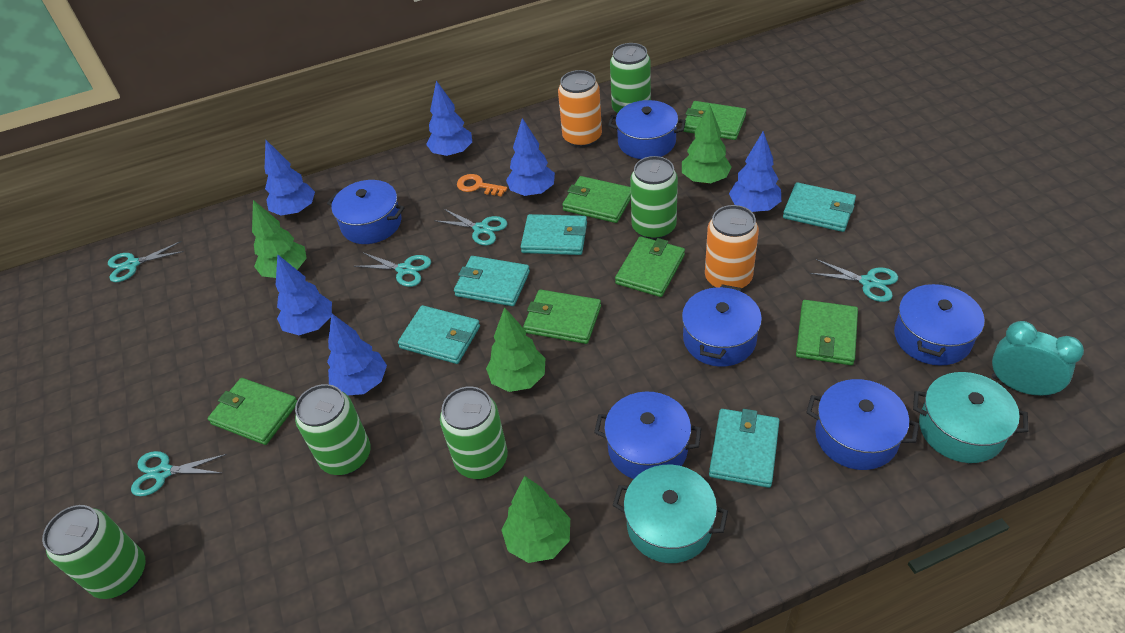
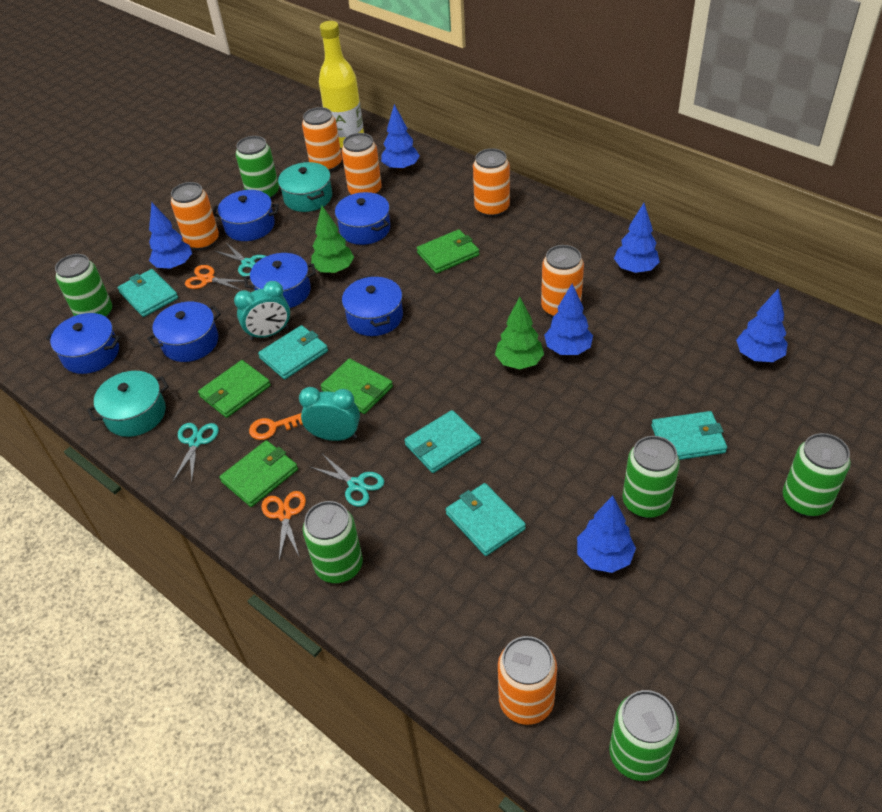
green can: 5 -> 6
green tree: 4 -> 2
green wallet: 6 -> 4
orange can: 2 -> 6
orange scissors: 0 -> 2
turquoise clock: 1 -> 2
turquoise scissors: 5 -> 3
yellow bottle: 0 -> 1

